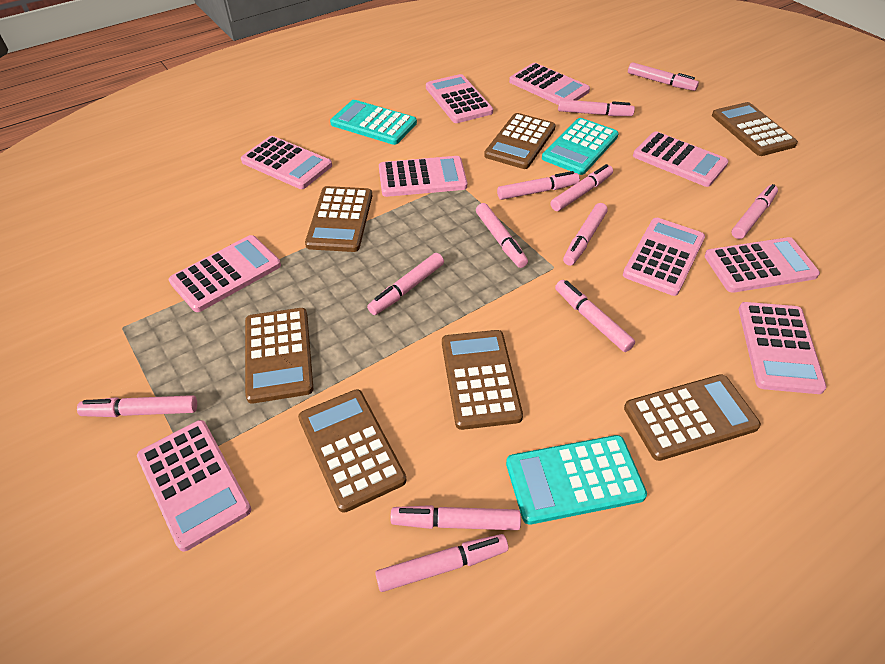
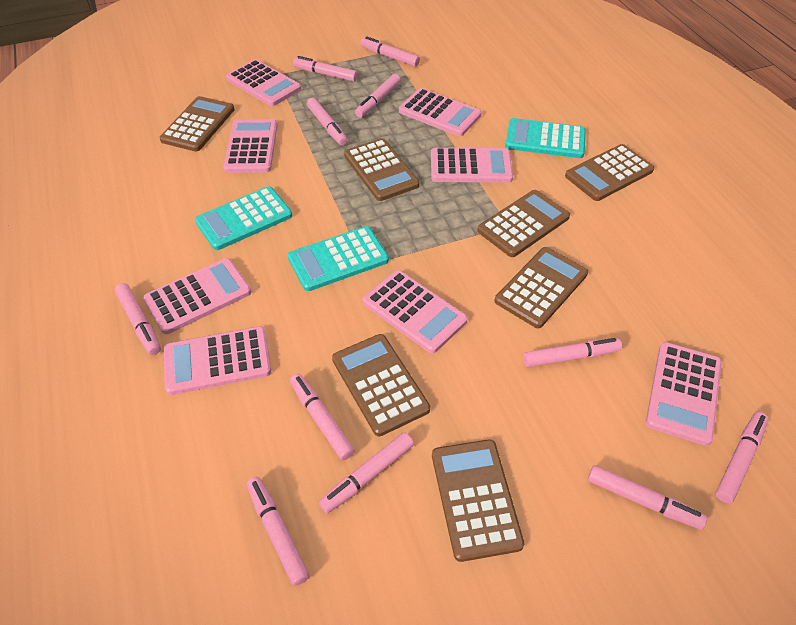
pink calculator: 10 -> 8
pink marker: 12 -> 11

